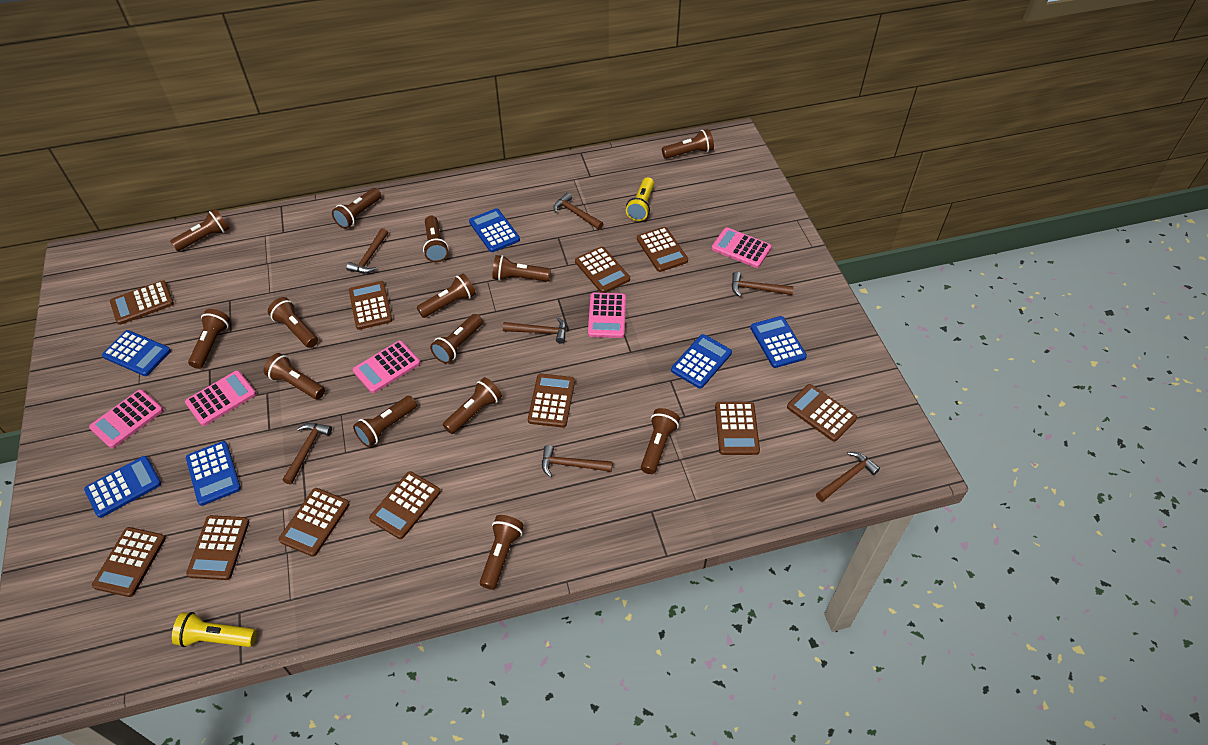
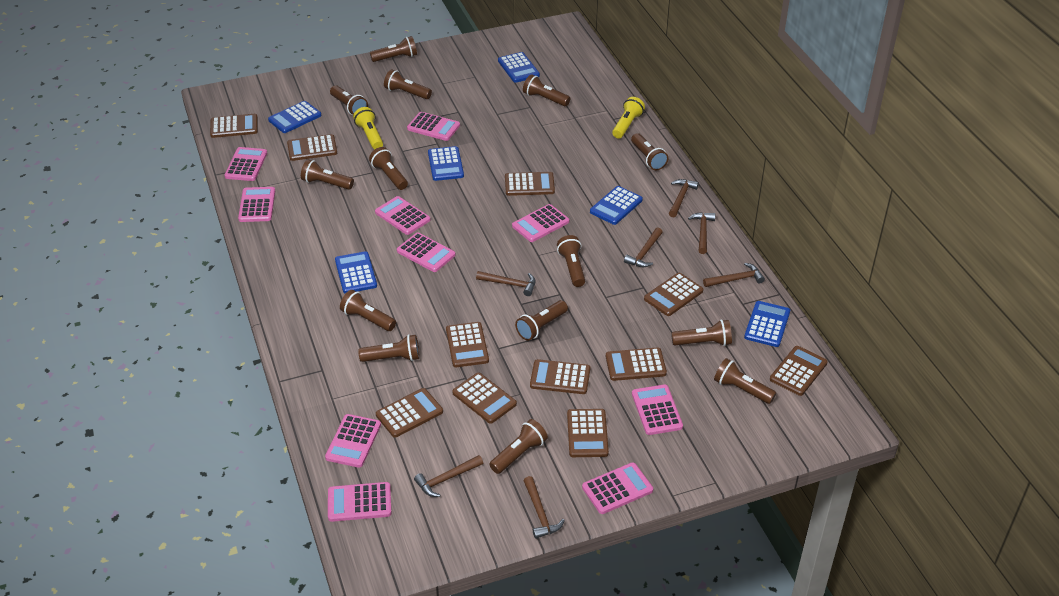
pink calculator: 5 -> 10

